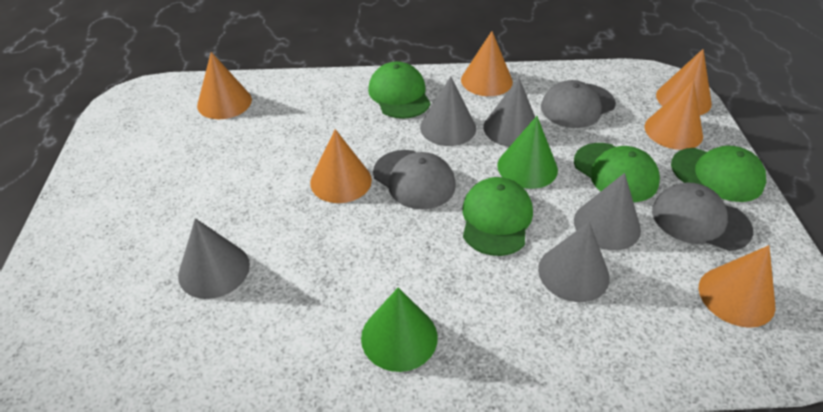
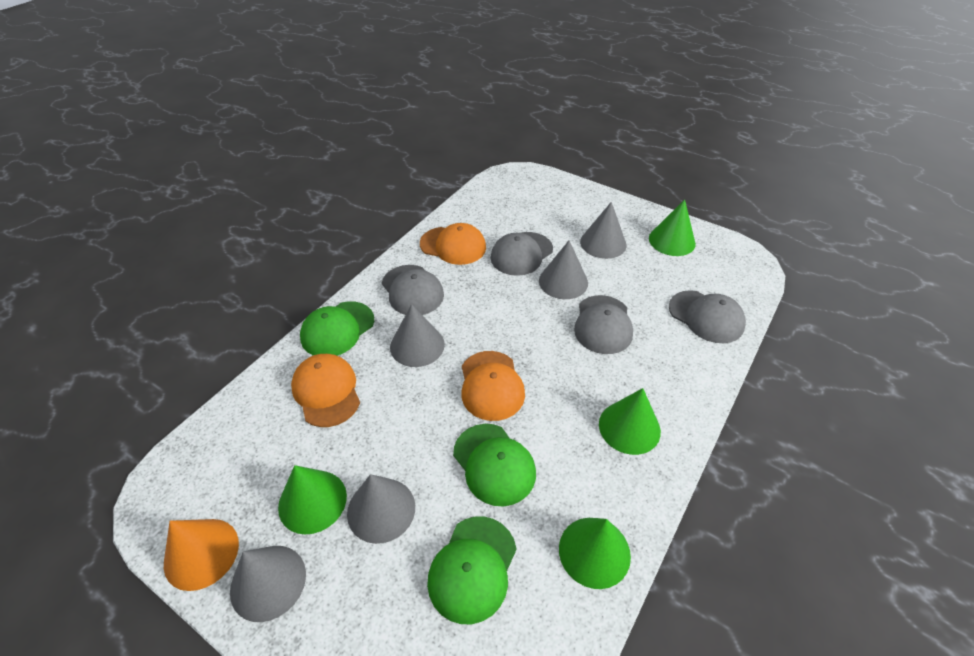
green cap: 4 -> 3
green cone: 2 -> 4
grey cap: 3 -> 4
orange cap: 0 -> 3
orange cone: 6 -> 1

